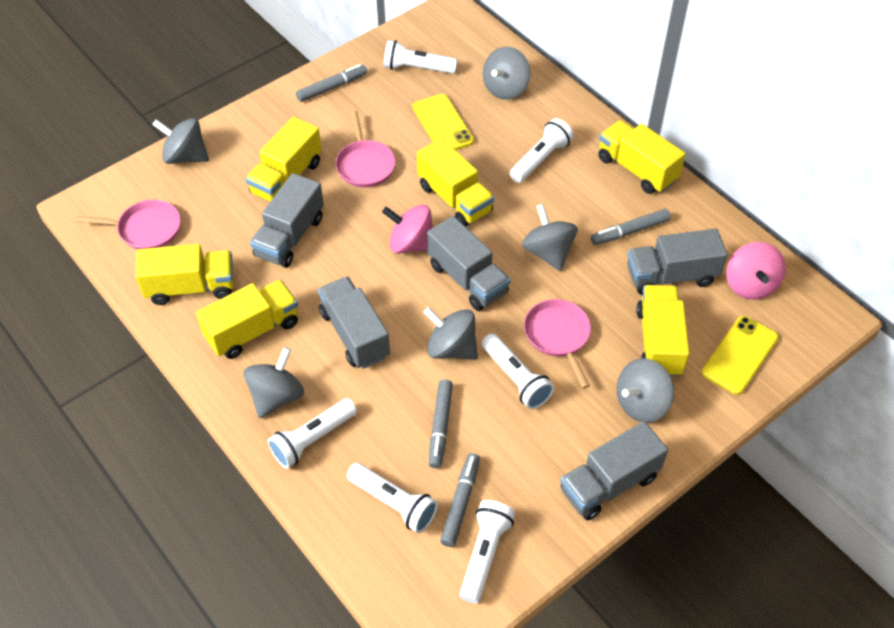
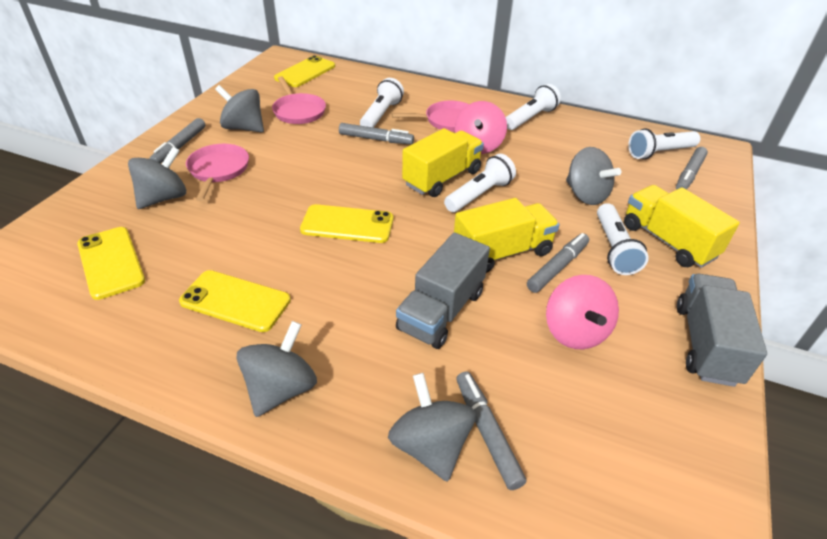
grey marker: 4 -> 5
grey spinning top: 6 -> 5
grey truck: 5 -> 2
white flashlight: 6 -> 5
yellow phone: 2 -> 4
yellow truck: 6 -> 3

